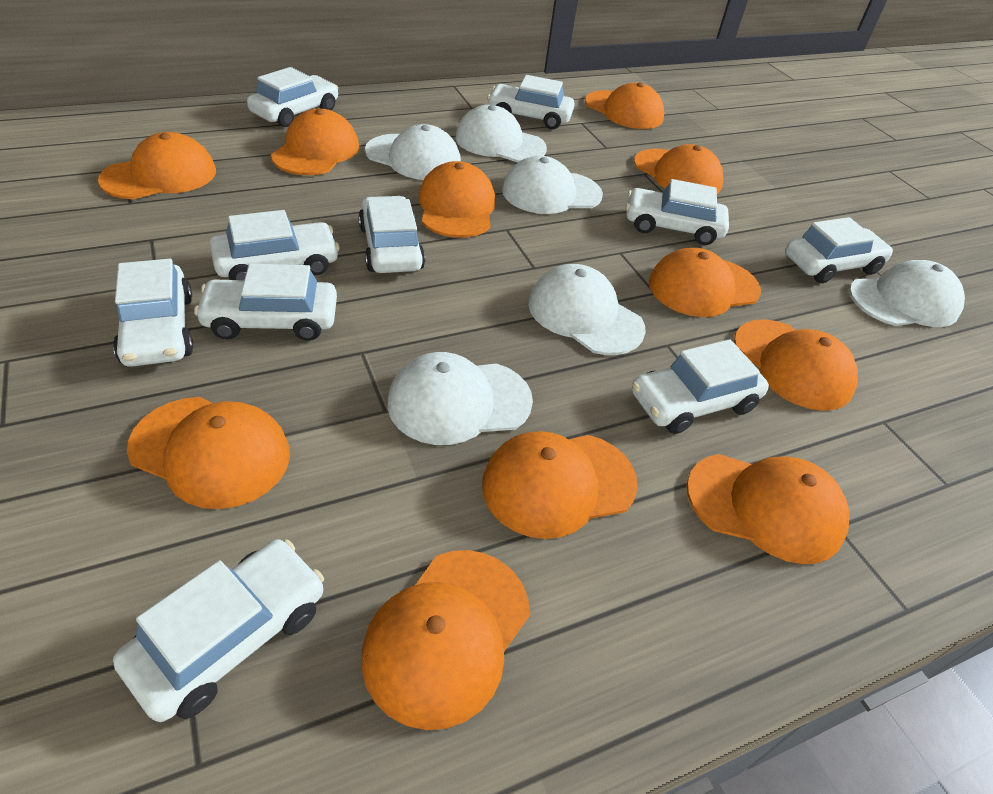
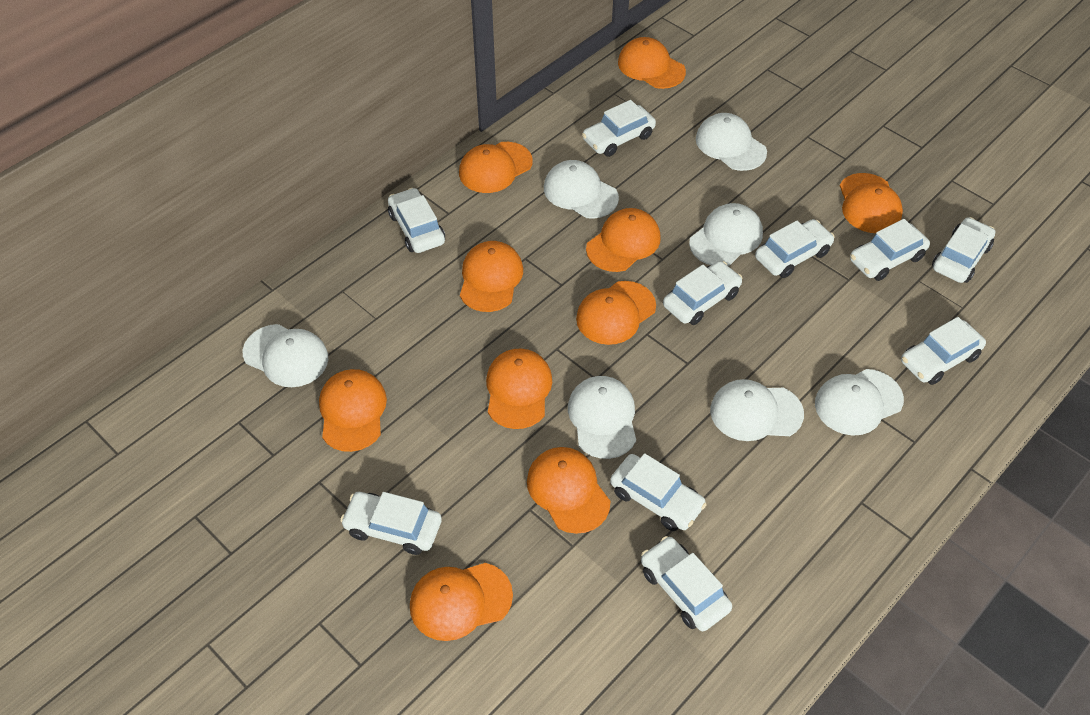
orange cap: 11 -> 10
white cap: 6 -> 7

